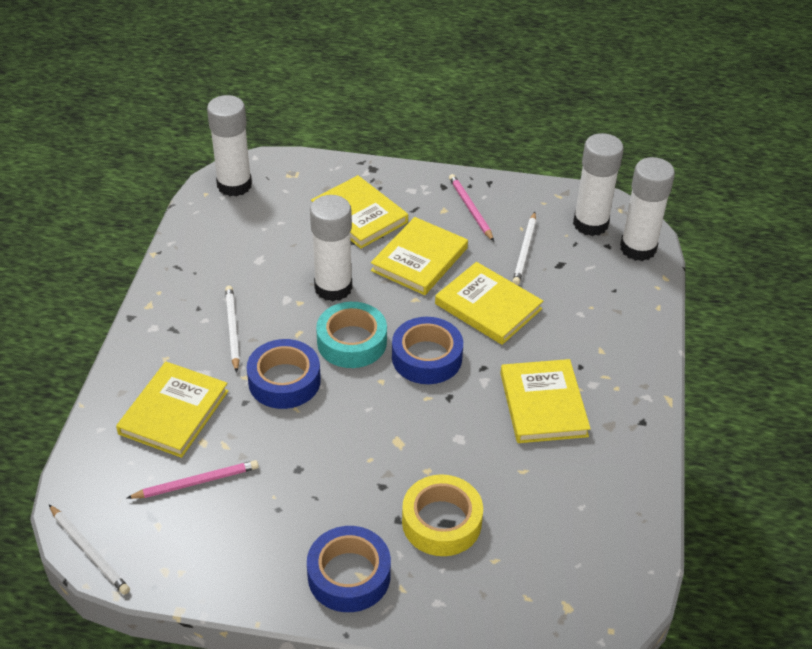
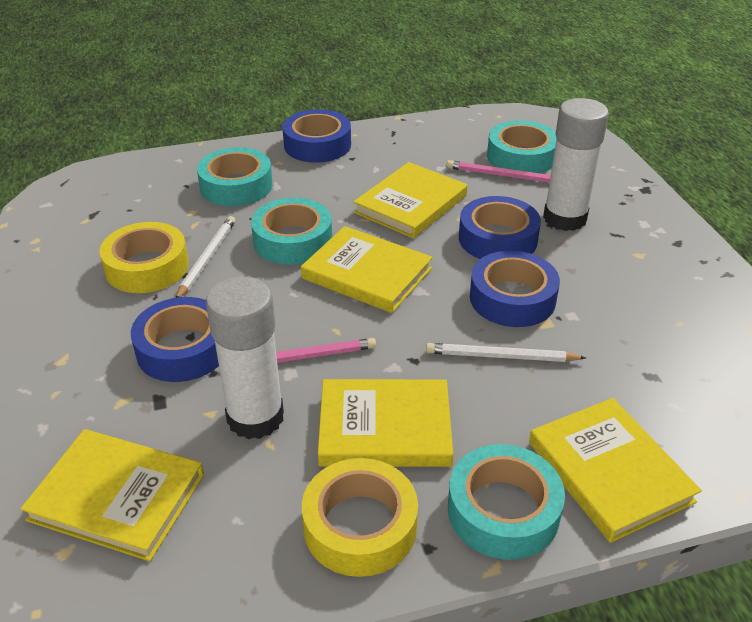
blue tape: 3 -> 4
turquoise tape: 1 -> 4
white glue stick: 4 -> 2
white pencil: 3 -> 2
yellow tape: 1 -> 2

